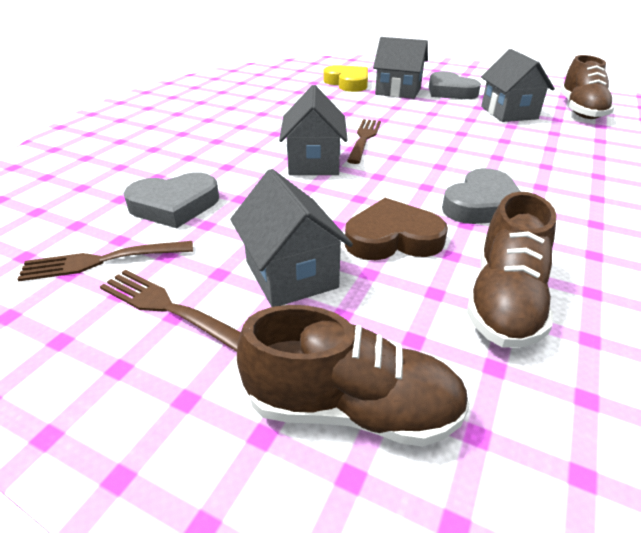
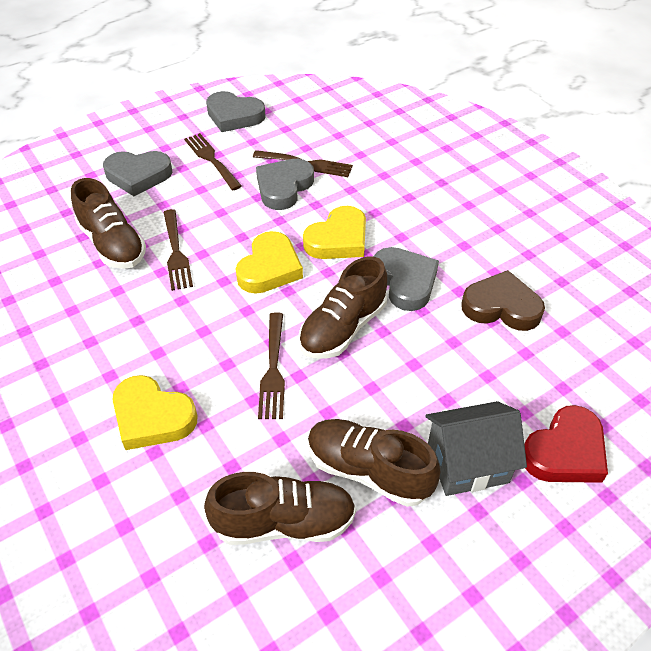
brown fork: 3 -> 4
brown shoe: 3 -> 4
grey heart: 3 -> 4
grey house: 4 -> 1
red heart: 0 -> 1
yellow heart: 1 -> 3

